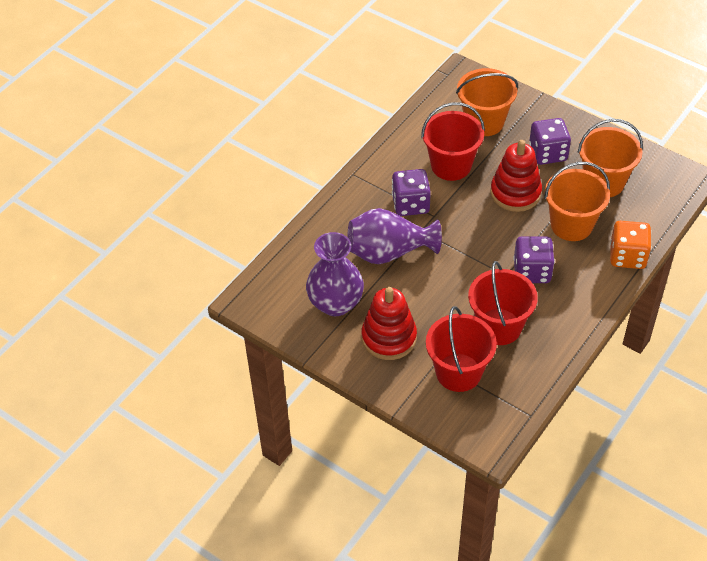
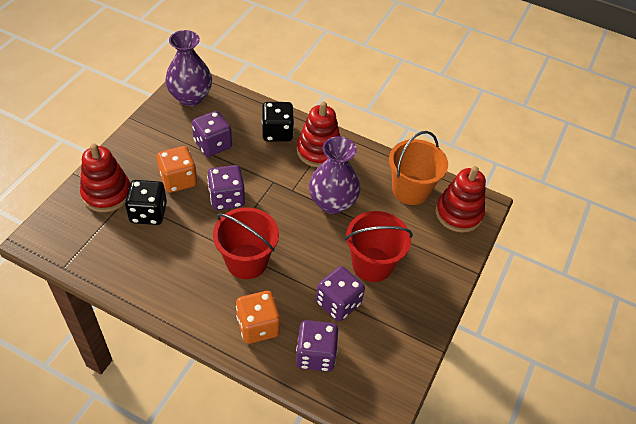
black dice: 0 -> 2
orange bucket: 3 -> 1
orange dice: 1 -> 2
purple dice: 3 -> 4
red bucket: 3 -> 2
red stacking toy: 2 -> 3

